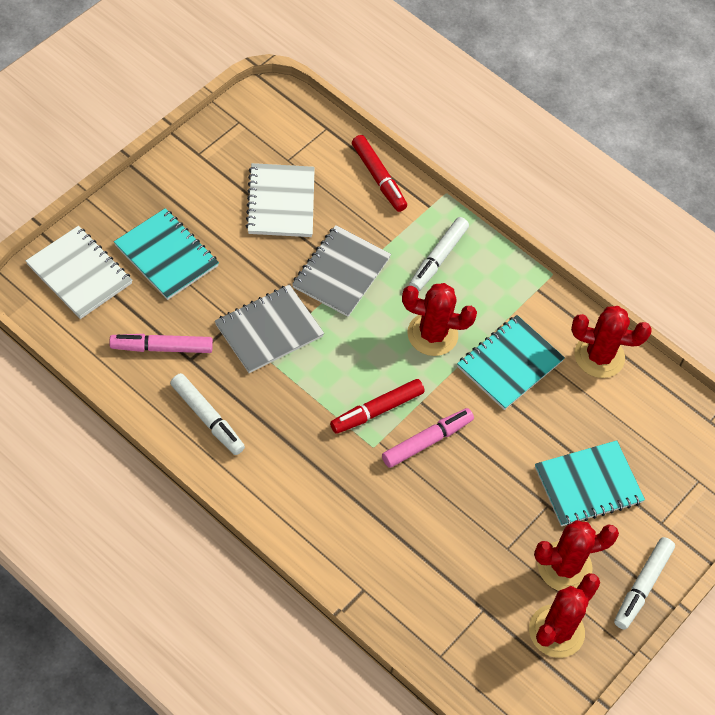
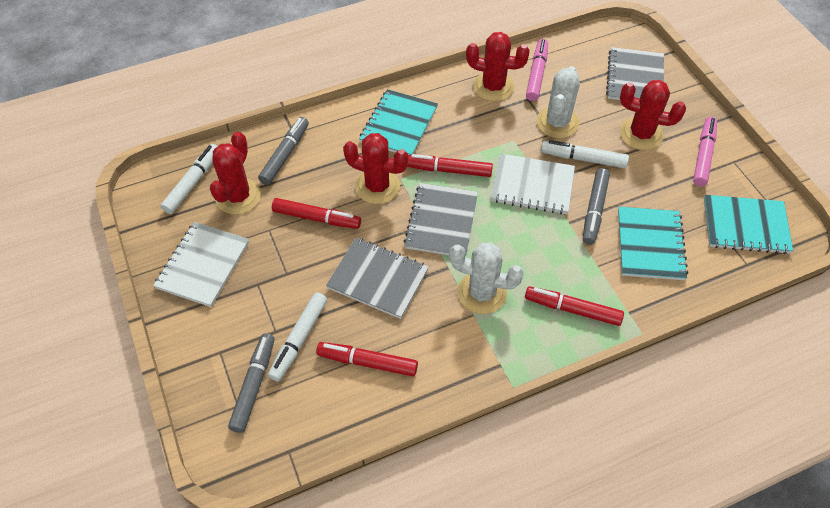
grey marker: 0 -> 3
grey notebook: 2 -> 3
red marker: 2 -> 4
white cactus: 0 -> 2

